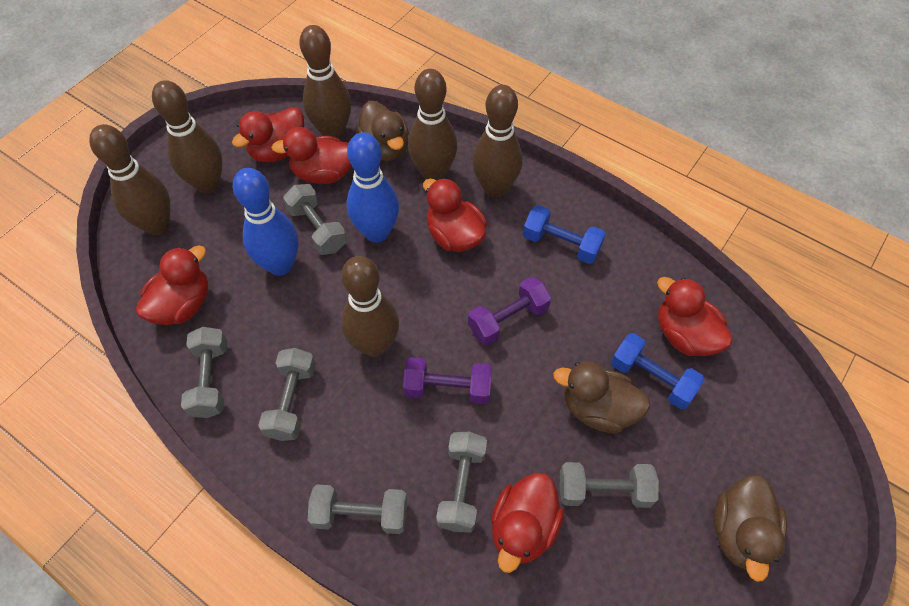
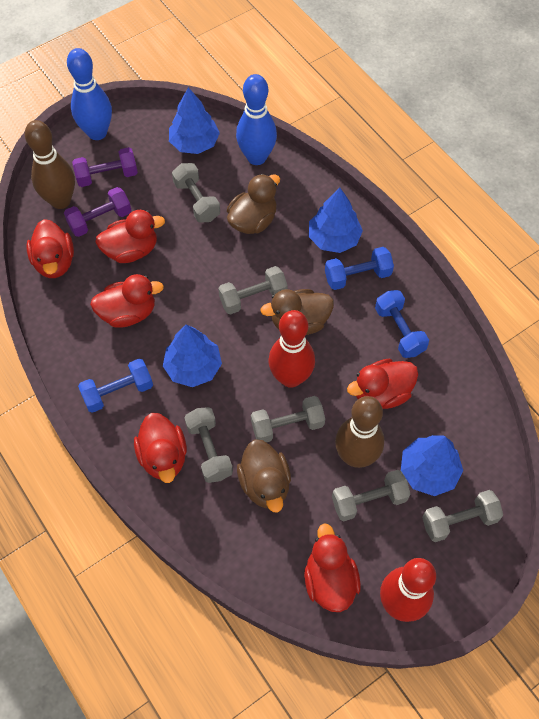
blue dumbbell: 2 -> 3
blue tree: 0 -> 4
brown bowling pin: 6 -> 2
red bowling pin: 0 -> 2

